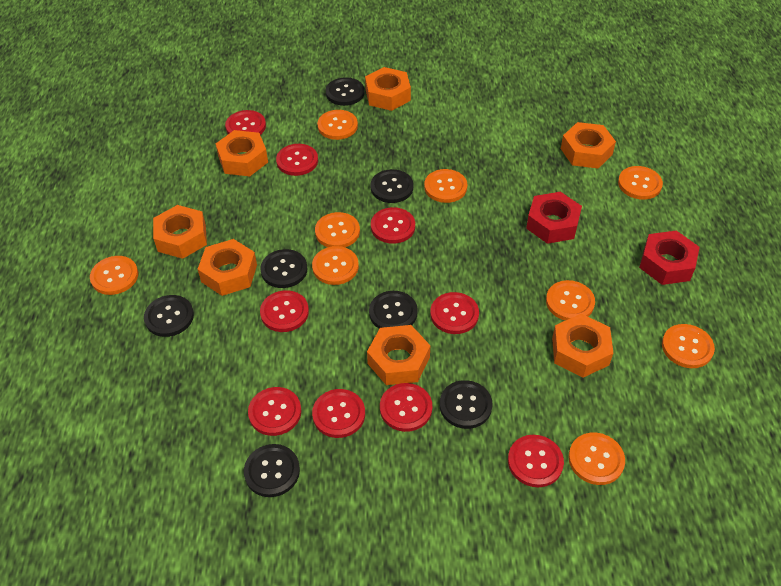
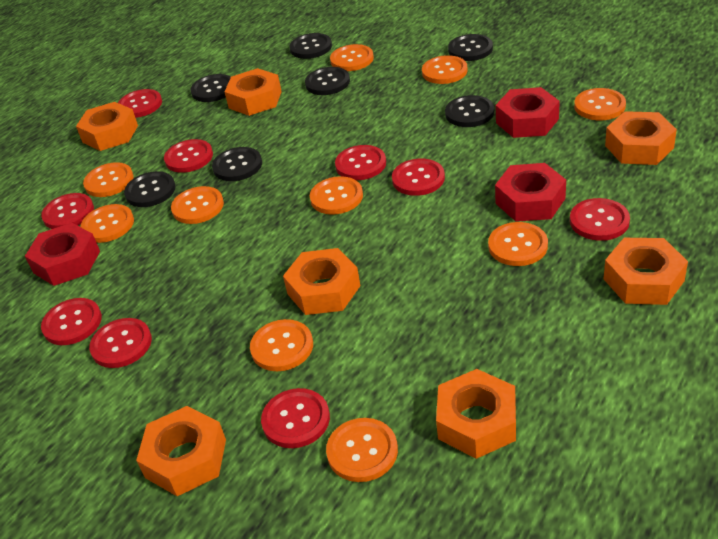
orange button: 9 -> 10
red nut: 2 -> 3

